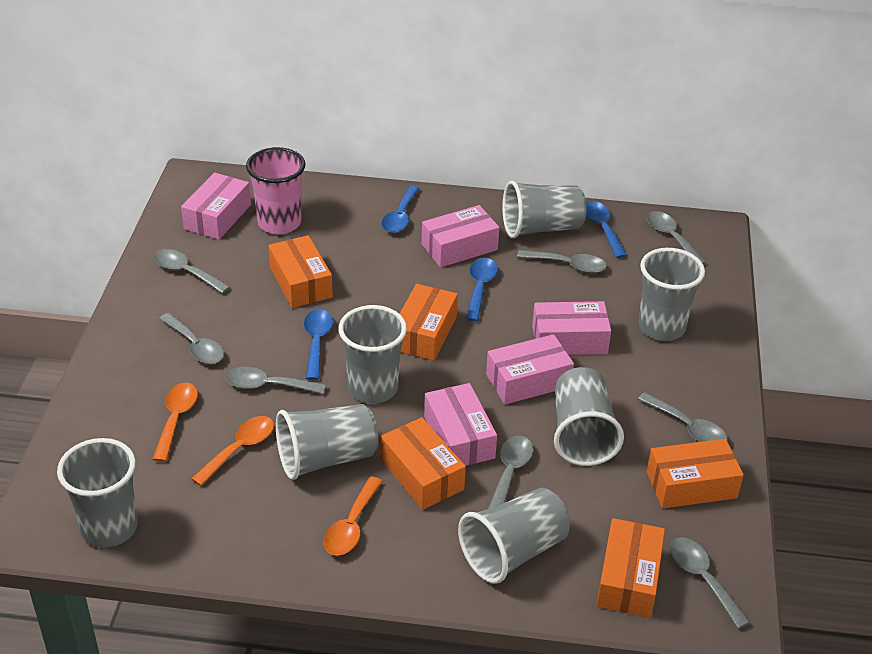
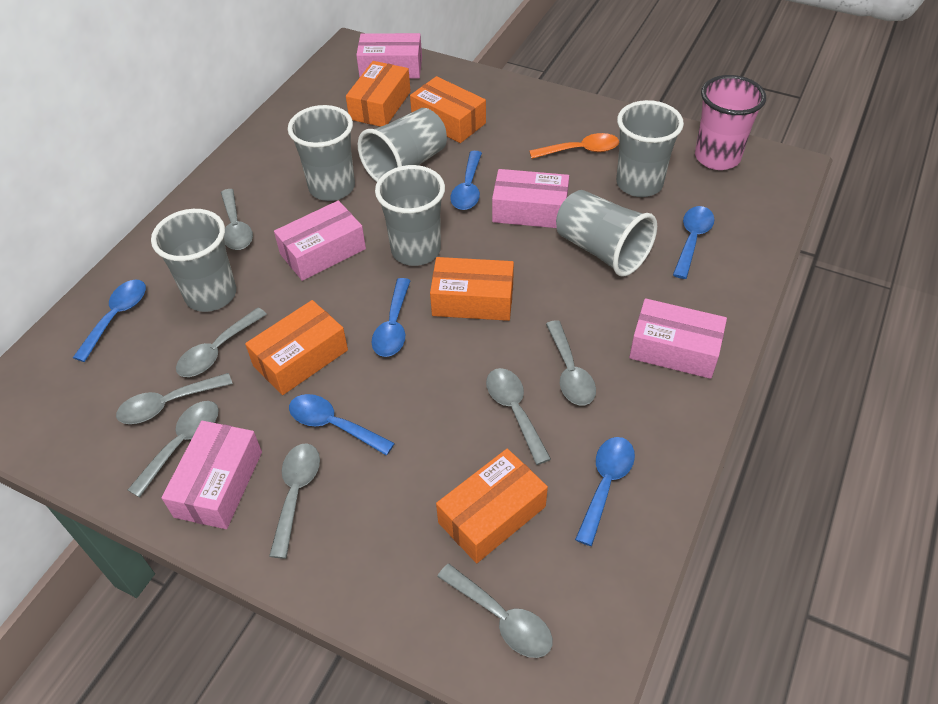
blue spoon: 4 -> 6
grey cup: 7 -> 6
orange spoon: 3 -> 1

